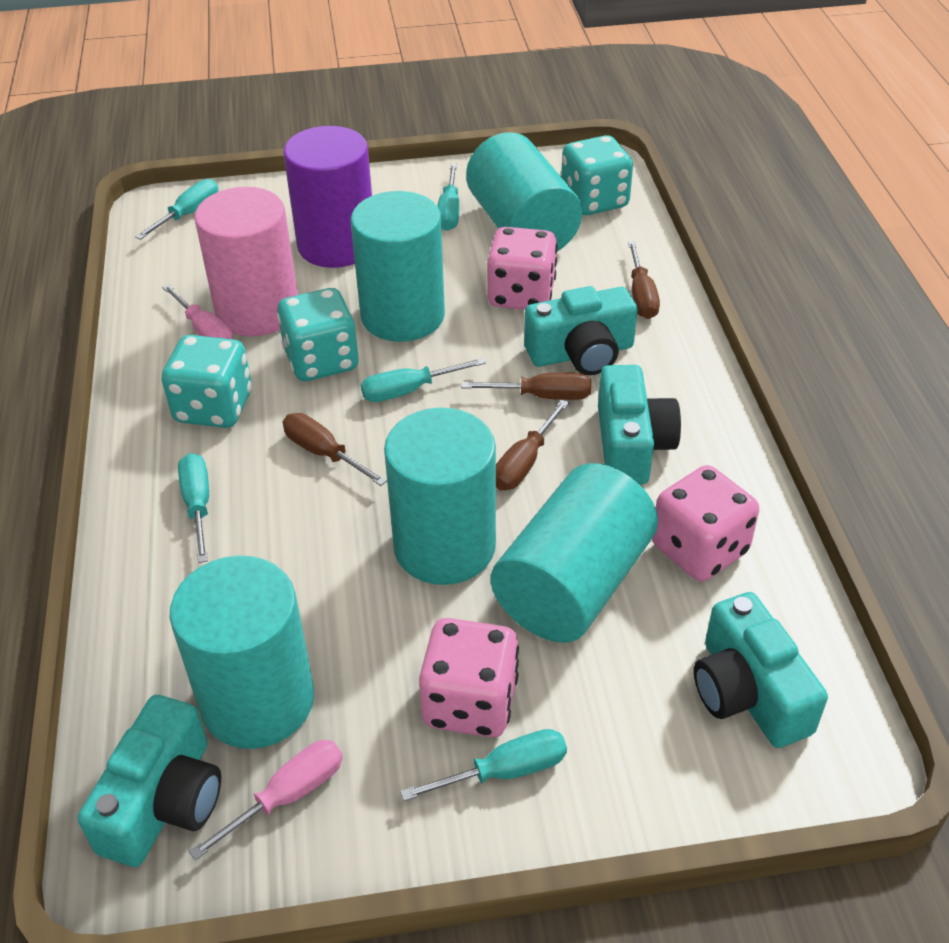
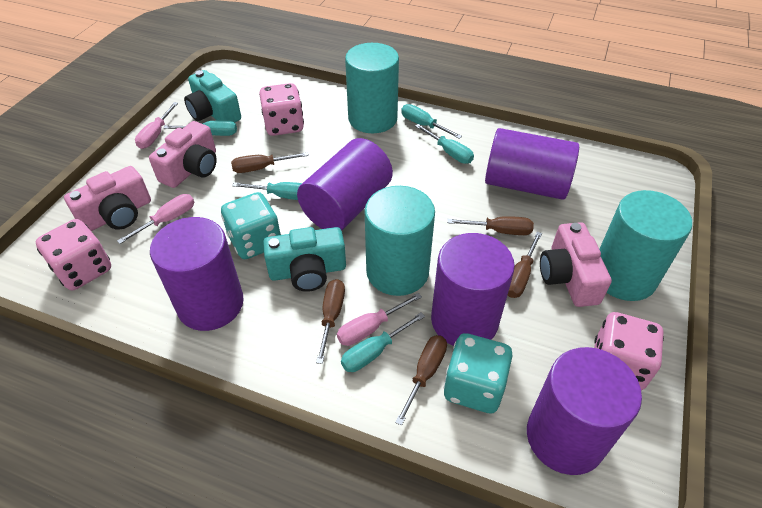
brown screwdriver: 4 -> 5
pink camera: 0 -> 3
pink cylinder: 1 -> 0
pink screwdriver: 2 -> 3
purple cylinder: 1 -> 5
turquoise camera: 4 -> 2
turquoise cylinder: 5 -> 3
turquoise dice: 3 -> 2

